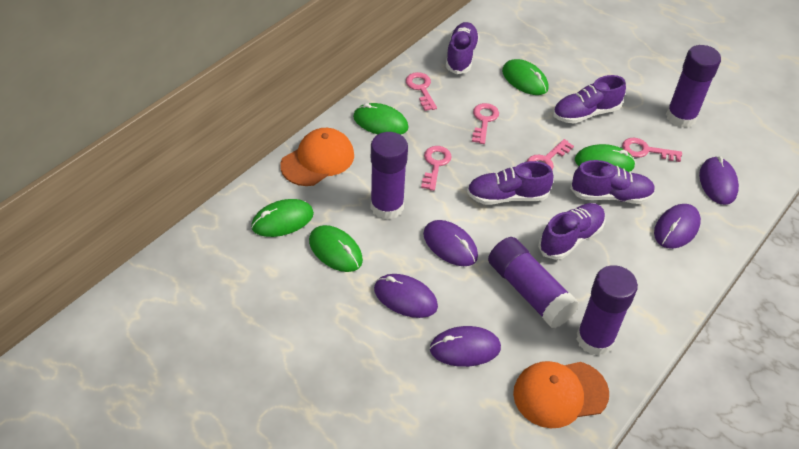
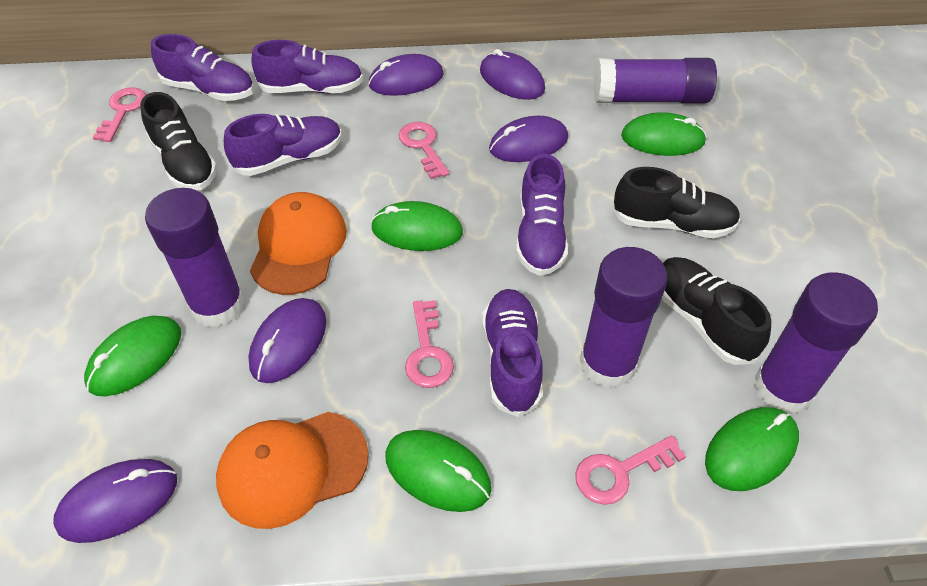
black shoe: 0 -> 3
pink key: 5 -> 4

